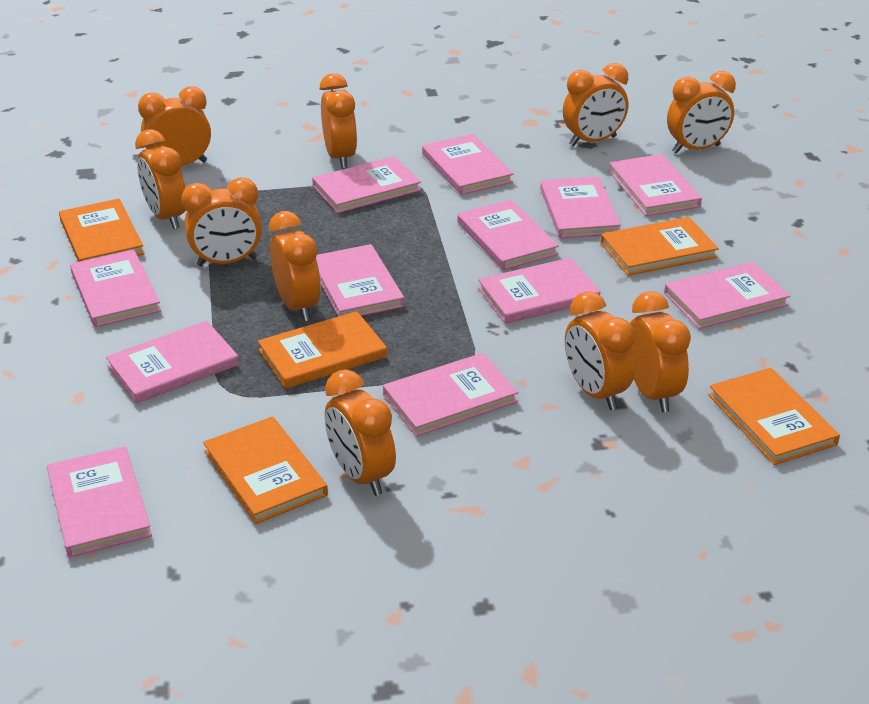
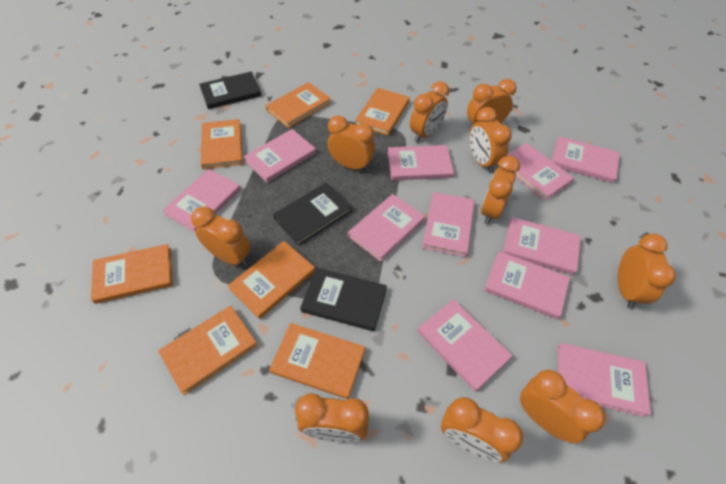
black book: 0 -> 3
orange book: 5 -> 7
pink book: 12 -> 11

